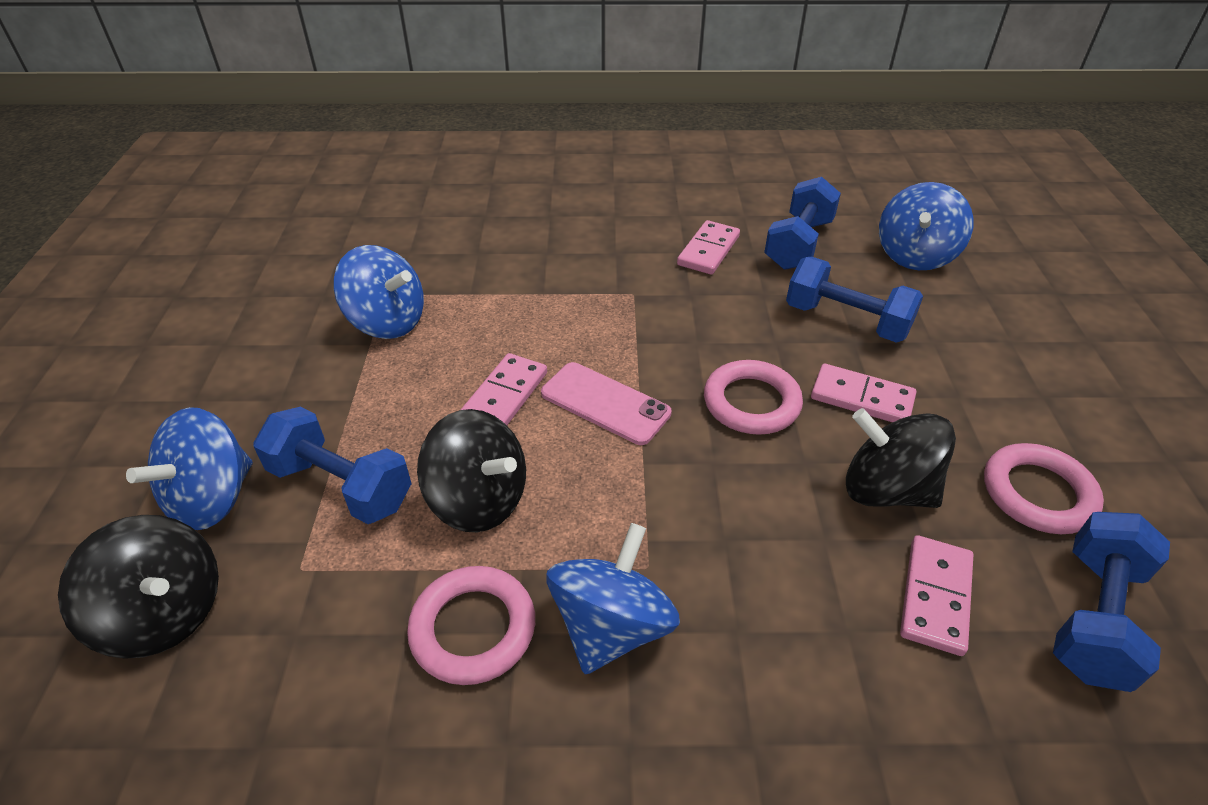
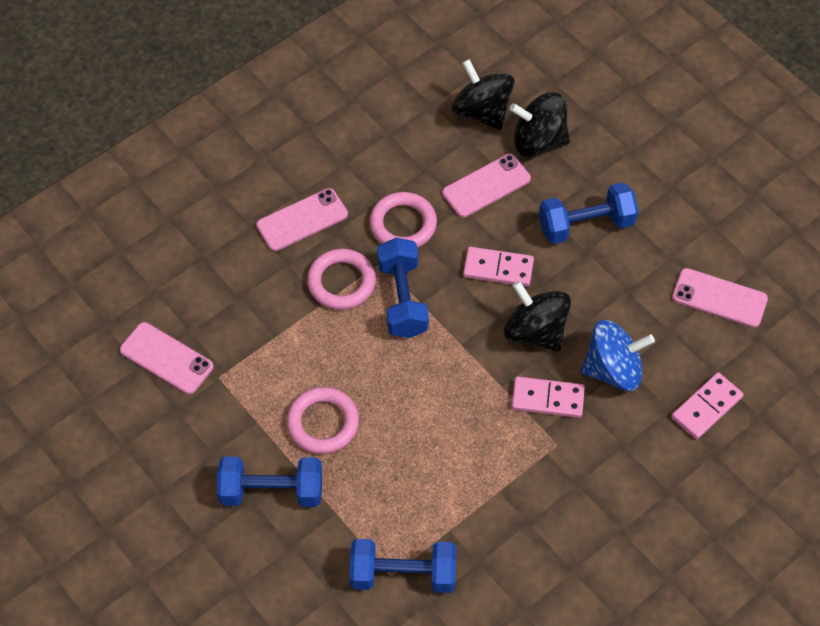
blue spinning top: 4 -> 1
pink domino: 4 -> 3
pink phone: 1 -> 4

